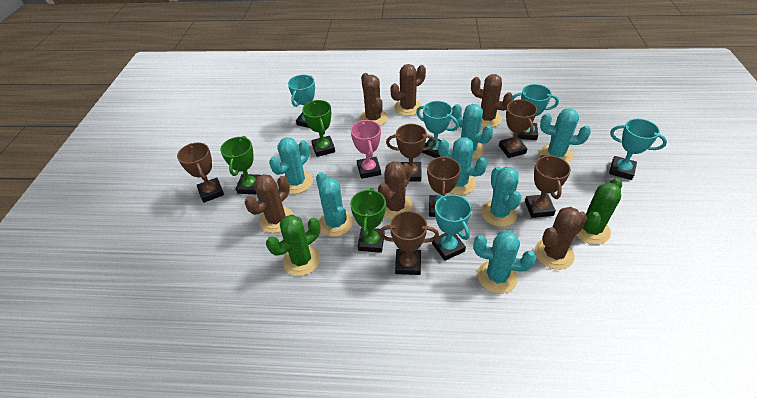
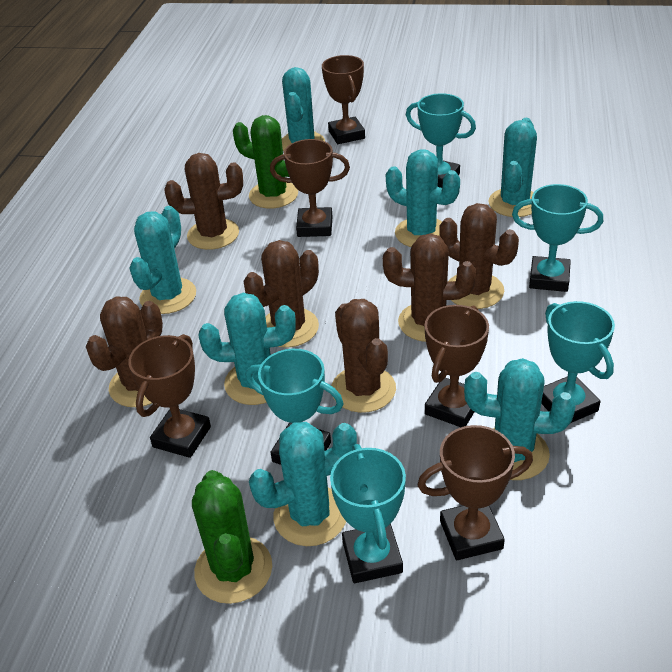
brown trophy: 6 -> 5
green trophy: 3 -> 0
pink trophy: 1 -> 0

